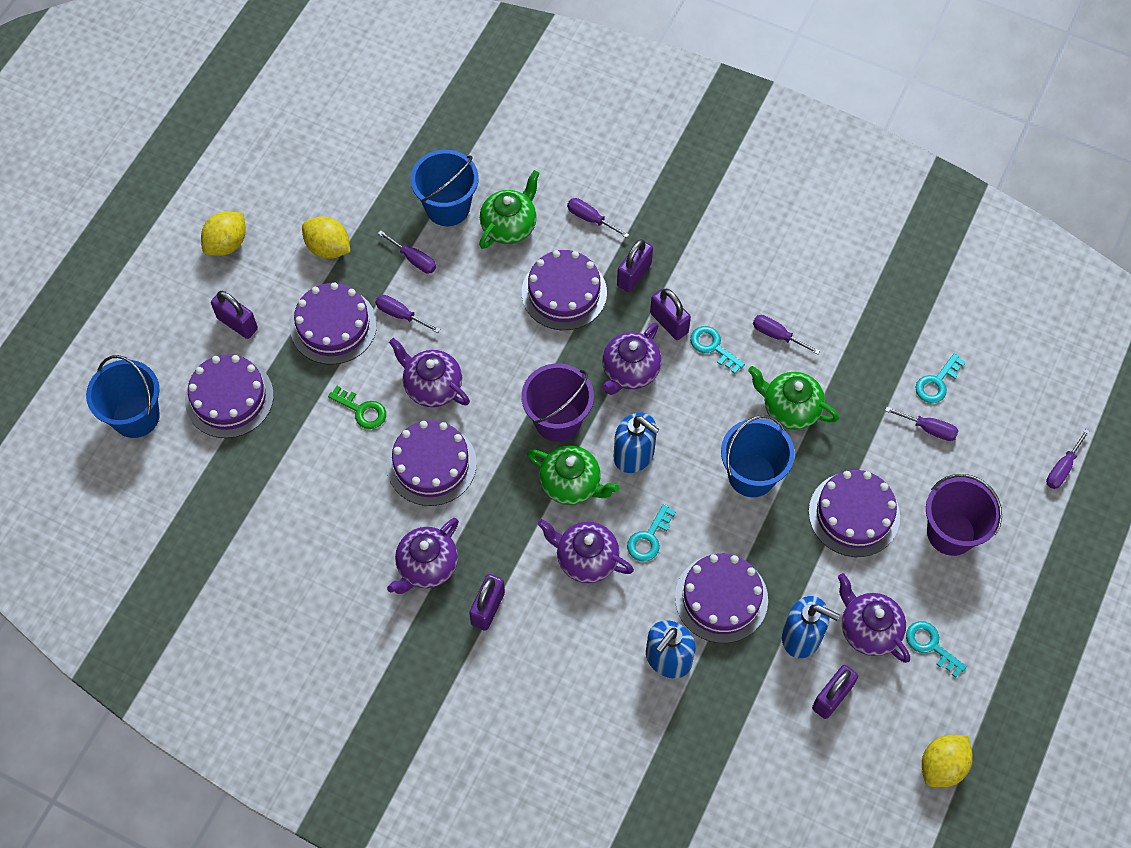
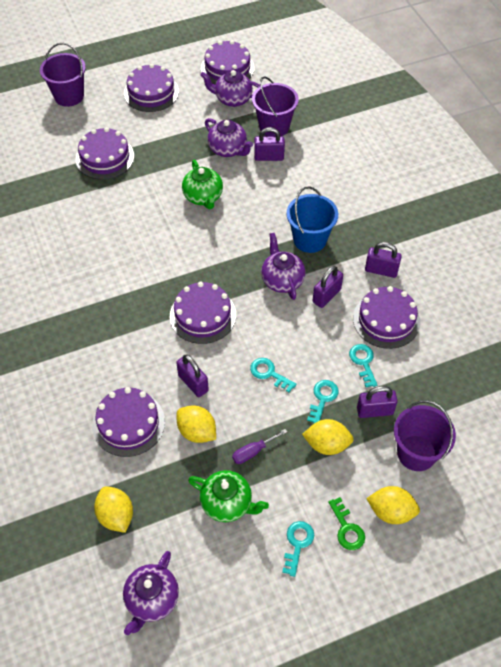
blue bucket: 3 -> 1
blue soap dispenser: 3 -> 0
green teapot: 3 -> 2
purple bucket: 2 -> 3
purple screwdriver: 6 -> 1
purple teapot: 5 -> 4
yellow lemon: 3 -> 4

